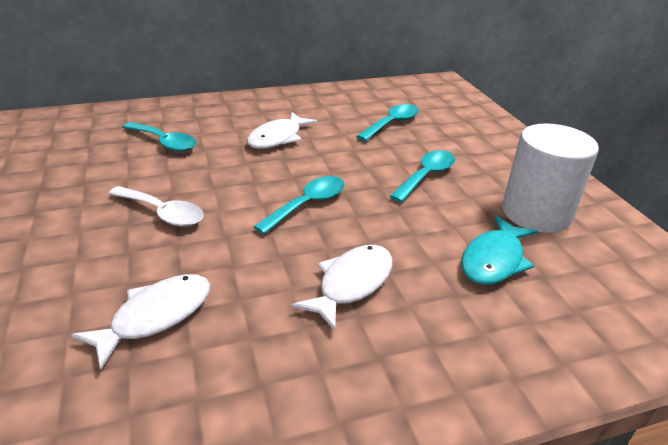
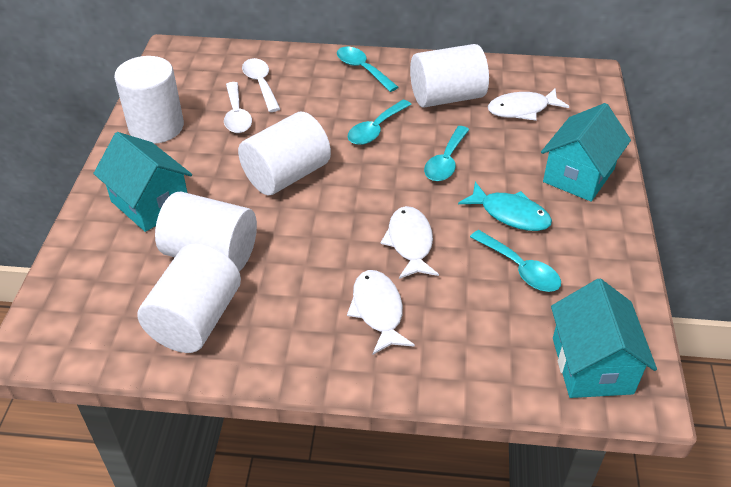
turquoise house: 0 -> 3
white cylinder: 1 -> 5
white spoon: 1 -> 2

